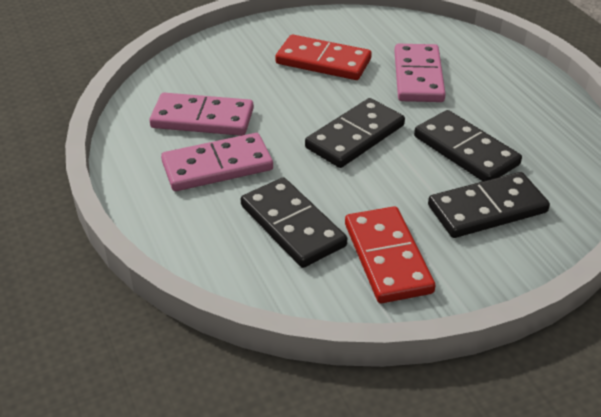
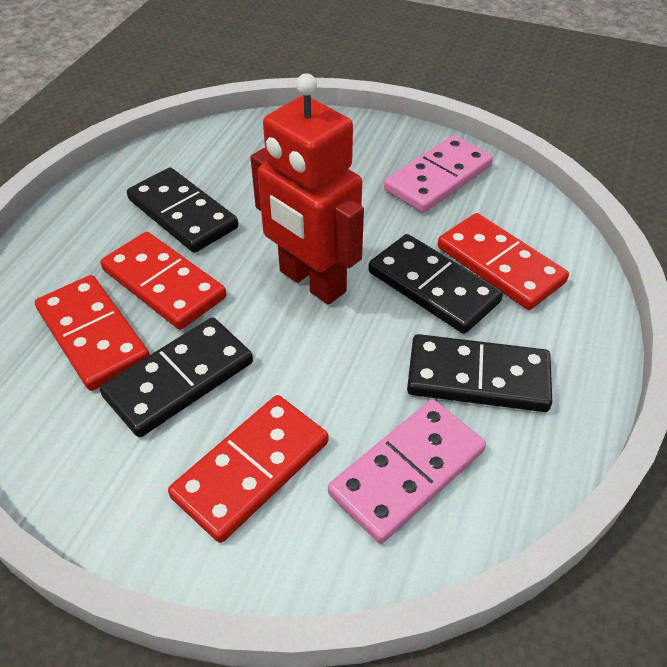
pink domino: 3 -> 2
red domino: 2 -> 4
red robot: 0 -> 1

